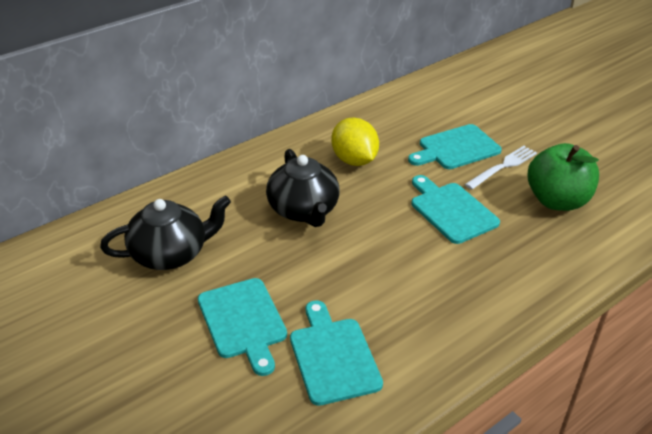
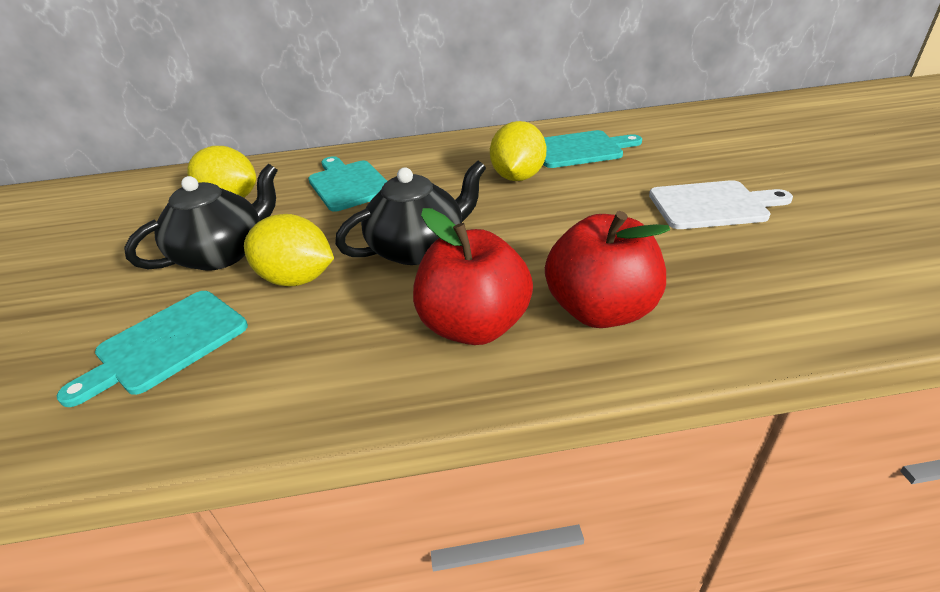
green apple: 1 -> 0
red apple: 0 -> 2
turquoise cutting board: 4 -> 3
white cutting board: 0 -> 1
white fork: 1 -> 0
yellow lemon: 1 -> 3

